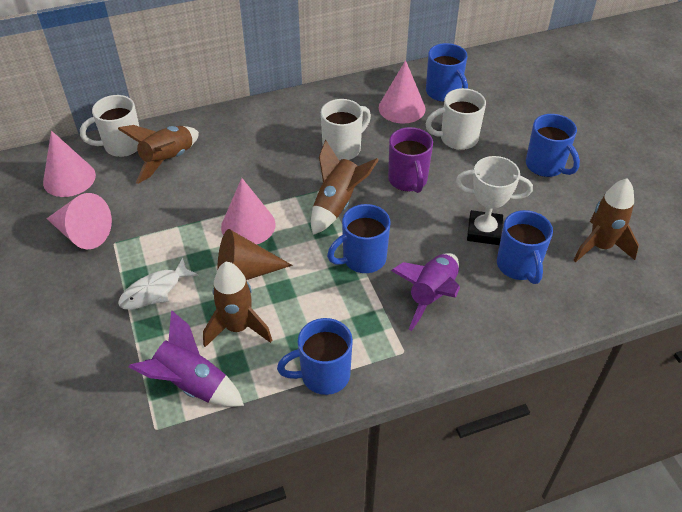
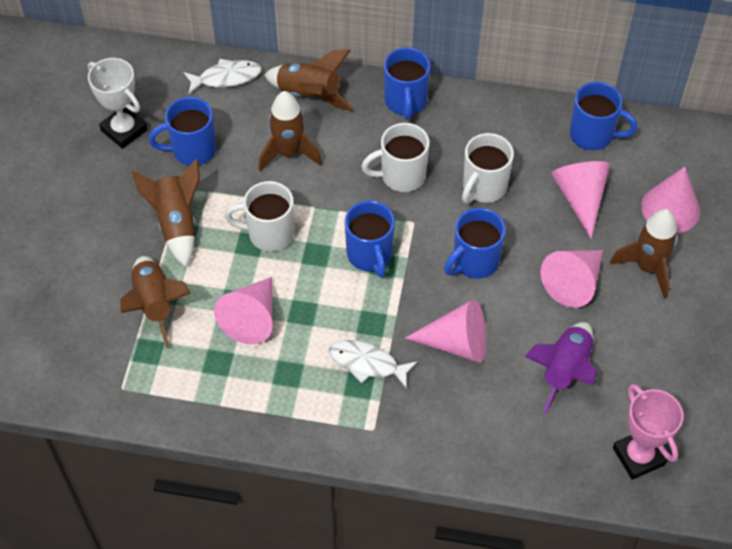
brown cone: 1 -> 0
brown rocket: 4 -> 5
pink cone: 4 -> 5
pink trophy: 0 -> 1
purple mug: 1 -> 0
purple rocket: 2 -> 1
white fish: 1 -> 2

